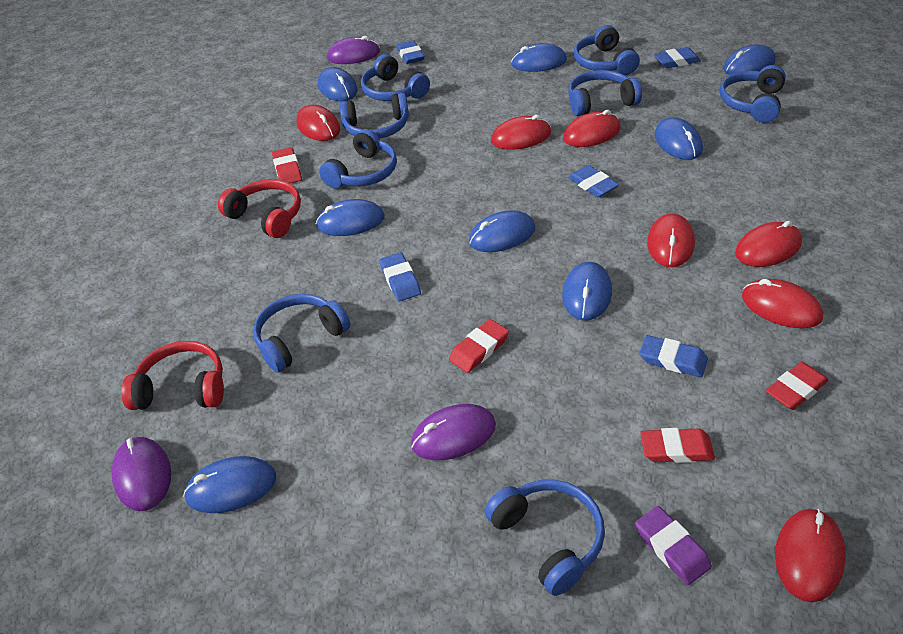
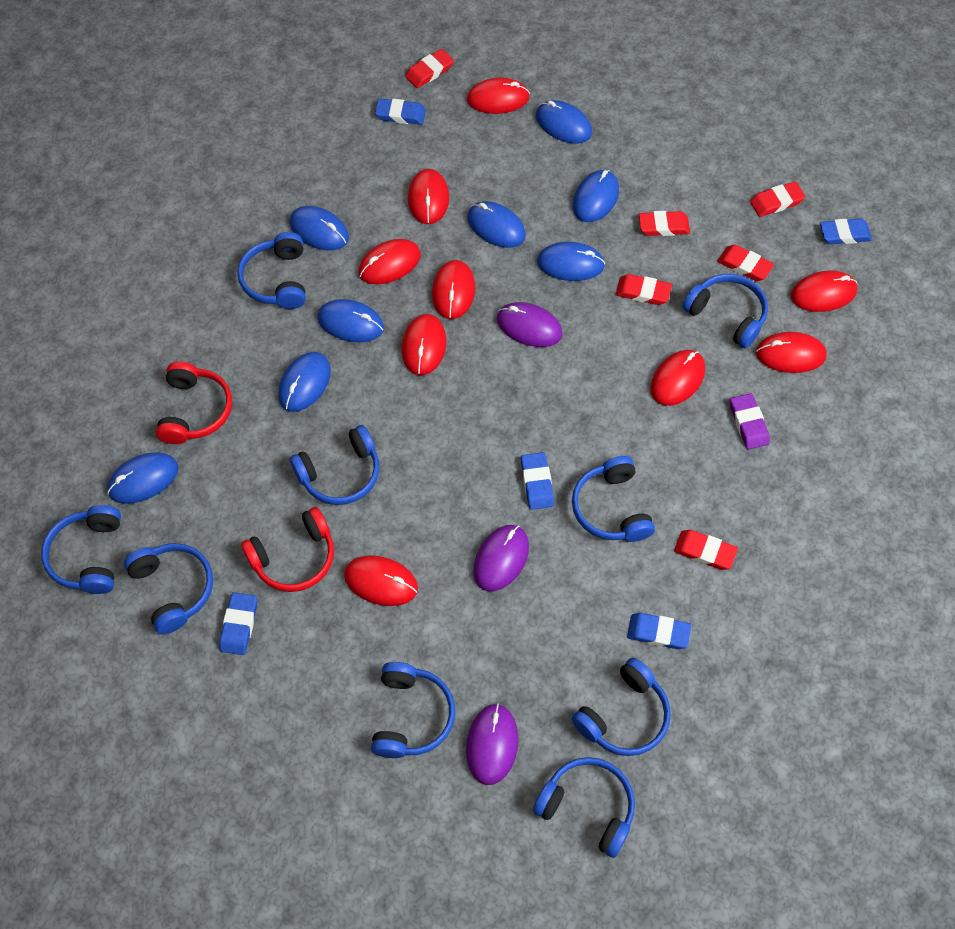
blue headphones: 8 -> 9
red eraser: 4 -> 6
red mouse: 7 -> 9

